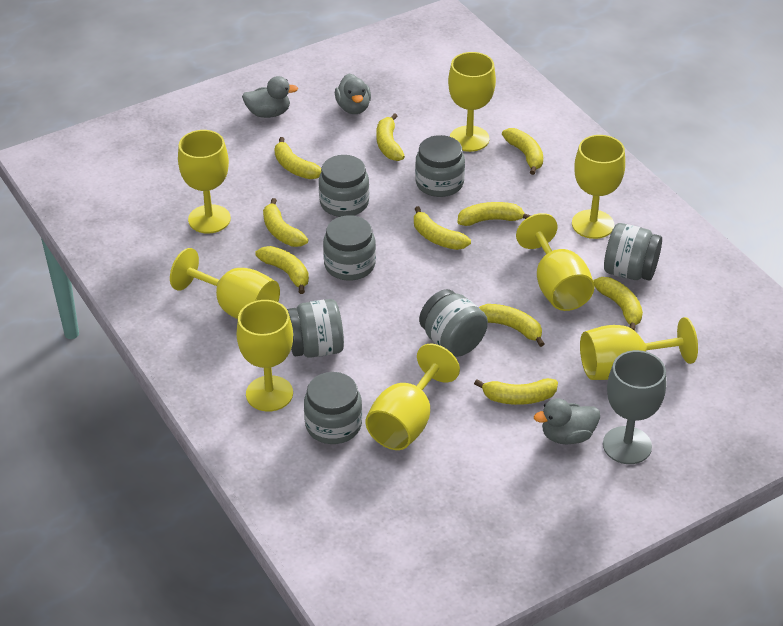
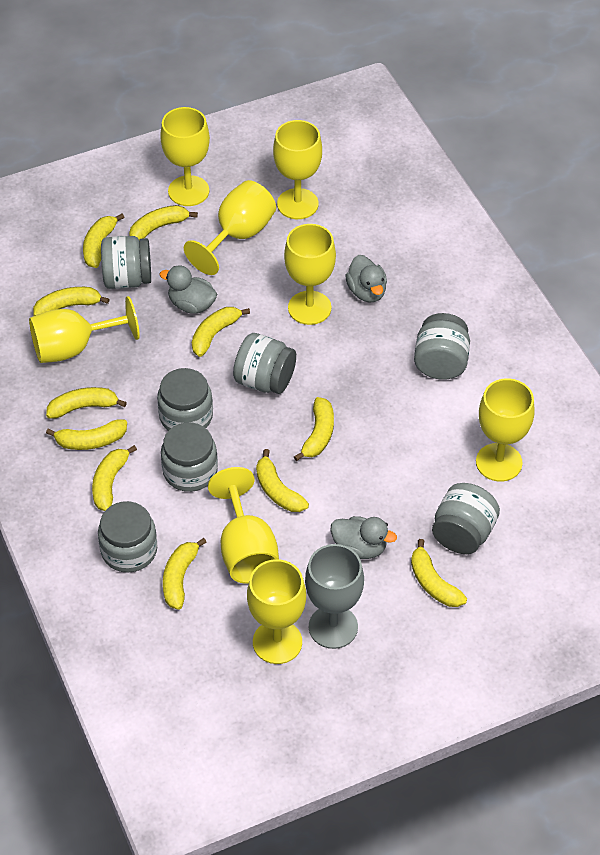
yellow banana: 10 -> 11

